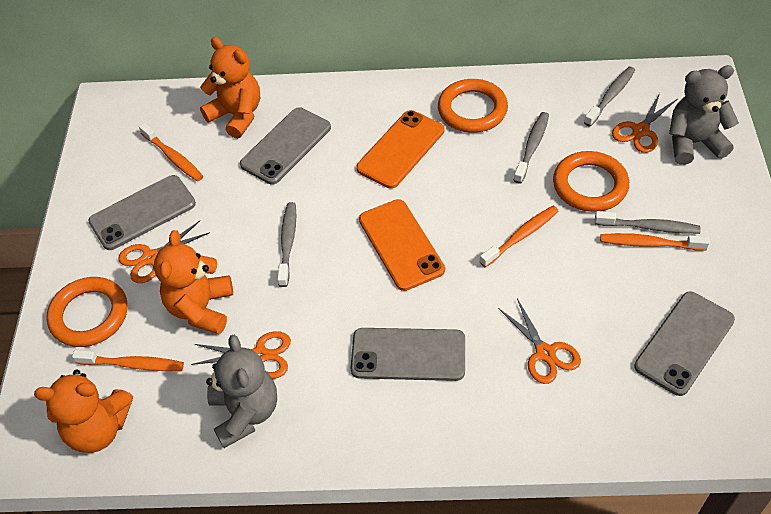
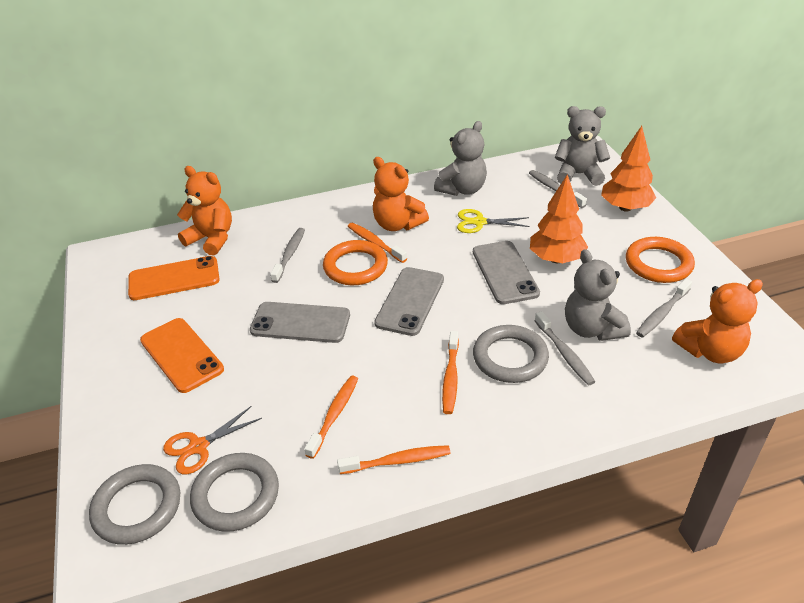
grey phone: 4 -> 3
grey ring: 0 -> 3
grey teddy bear: 2 -> 3
orange ring: 3 -> 2
orange scissors: 4 -> 1
orange tree: 0 -> 2
yellow scissors: 0 -> 1

